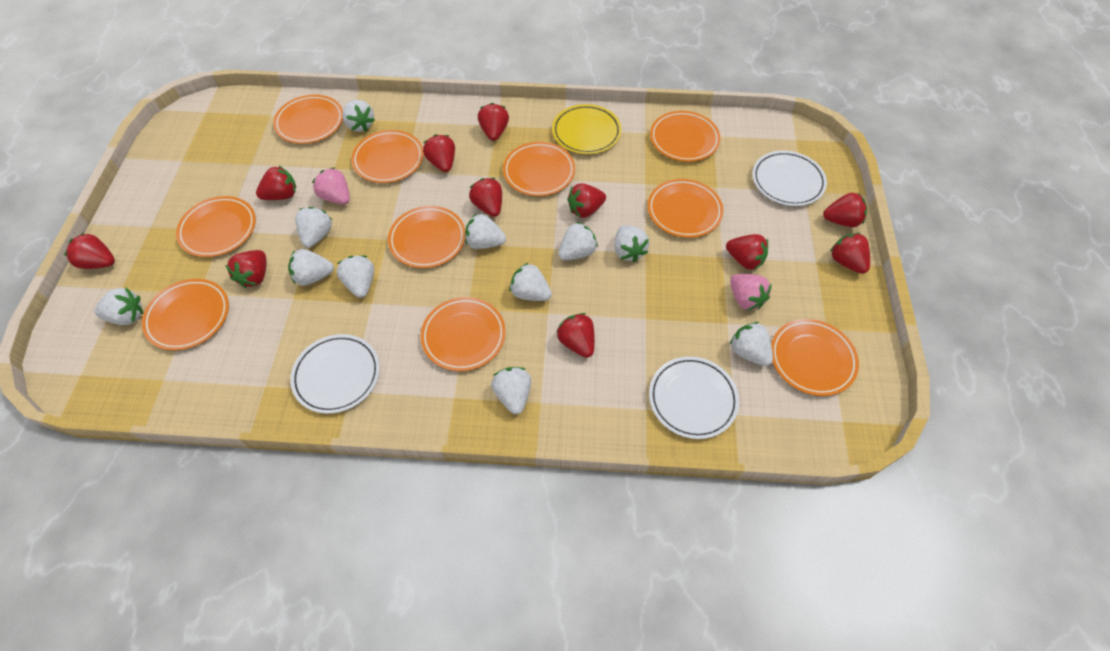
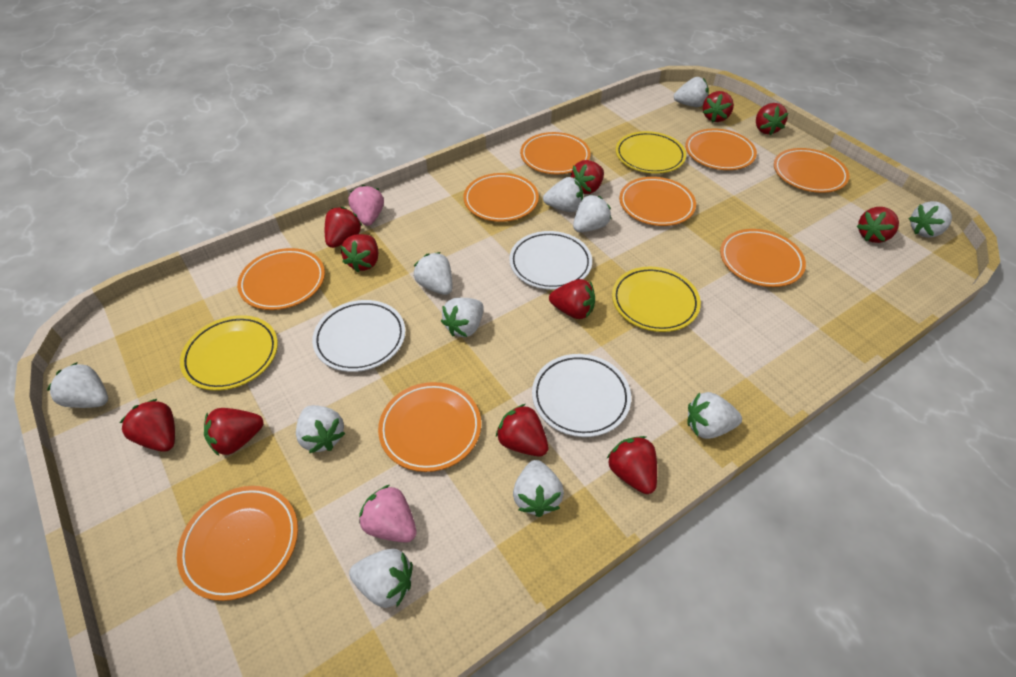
orange plate: 10 -> 9
yellow plate: 1 -> 3

